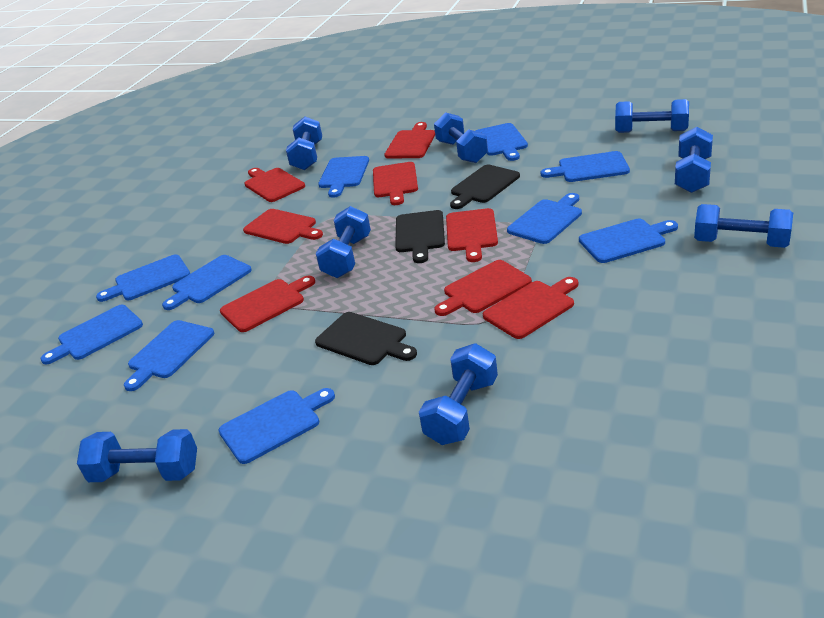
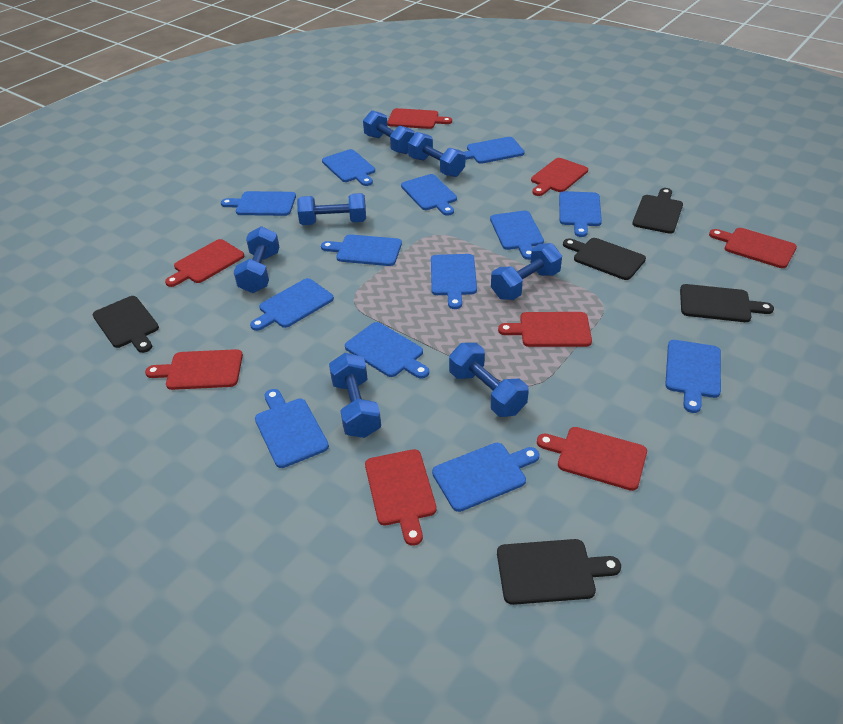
black cutting board: 3 -> 5
blue cutting board: 10 -> 13
blue dumbbell: 8 -> 7

